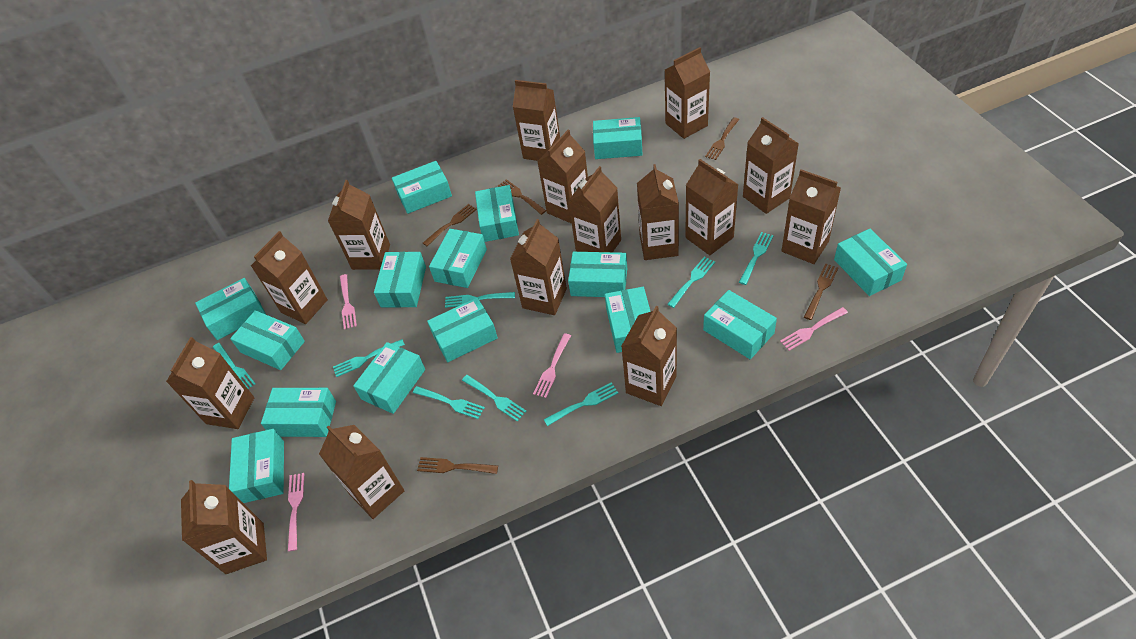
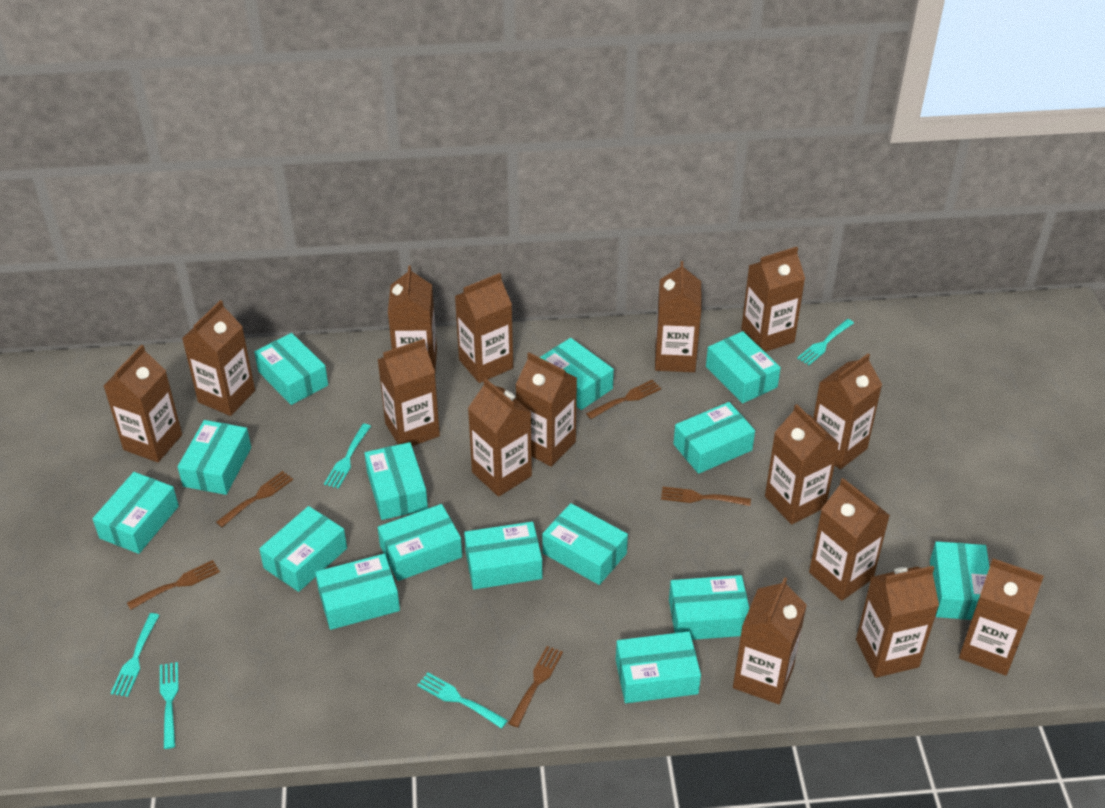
pink fork: 4 -> 0
turquoise fork: 8 -> 5

